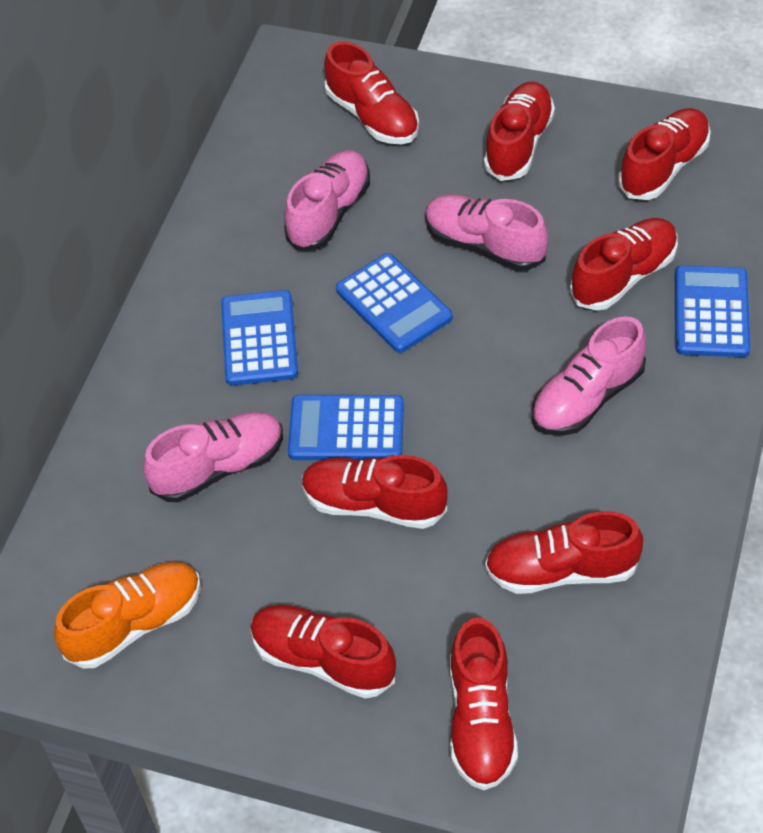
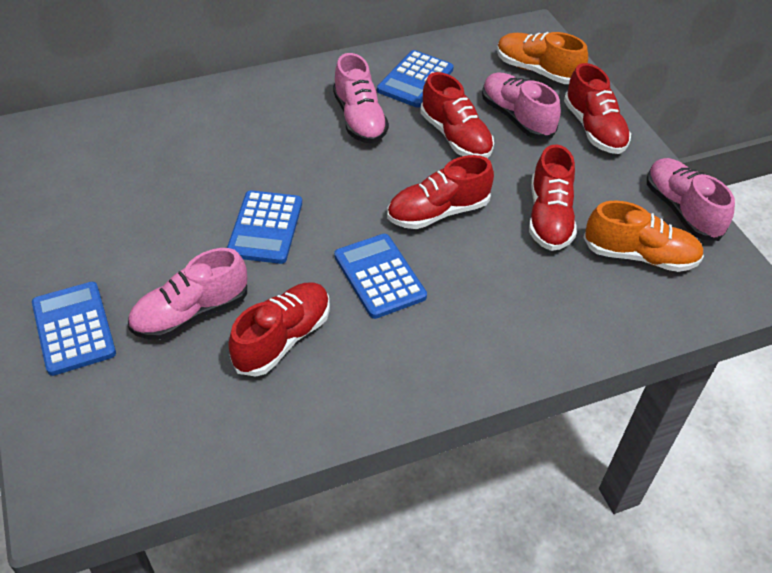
orange shoe: 1 -> 2
red shoe: 8 -> 5

